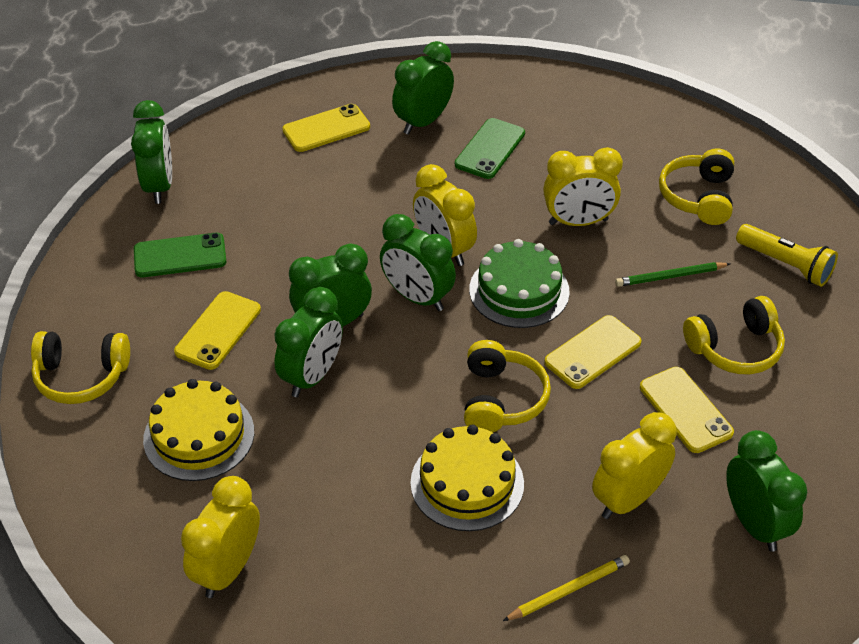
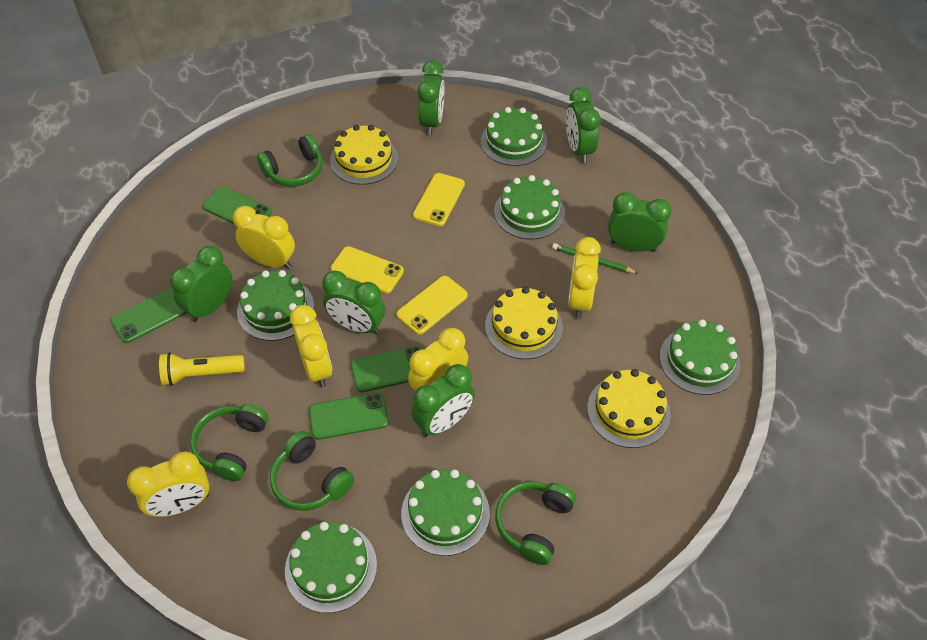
green cake: 1 -> 6
green headphones: 0 -> 4
green phone: 2 -> 4
yellow cake: 2 -> 3
yellow clock: 4 -> 5
yellow headphones: 4 -> 0
yellow pencil: 1 -> 0
yellow phone: 4 -> 3

